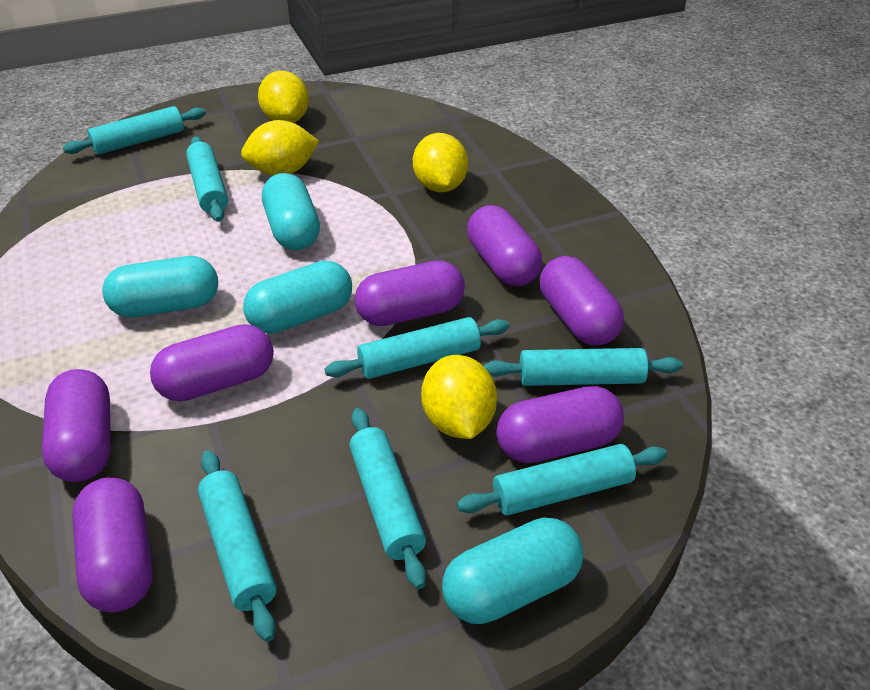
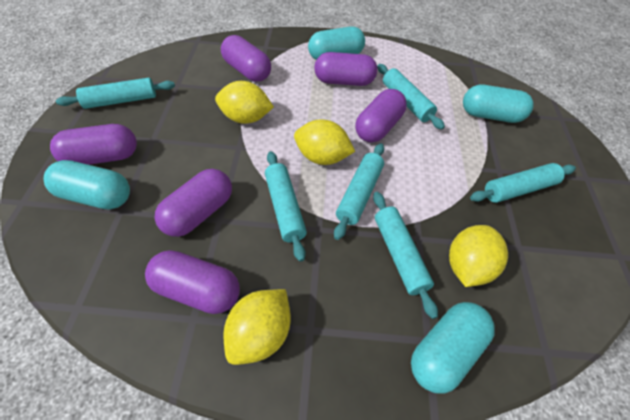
purple capsule: 7 -> 6
turquoise rolling pin: 7 -> 6

